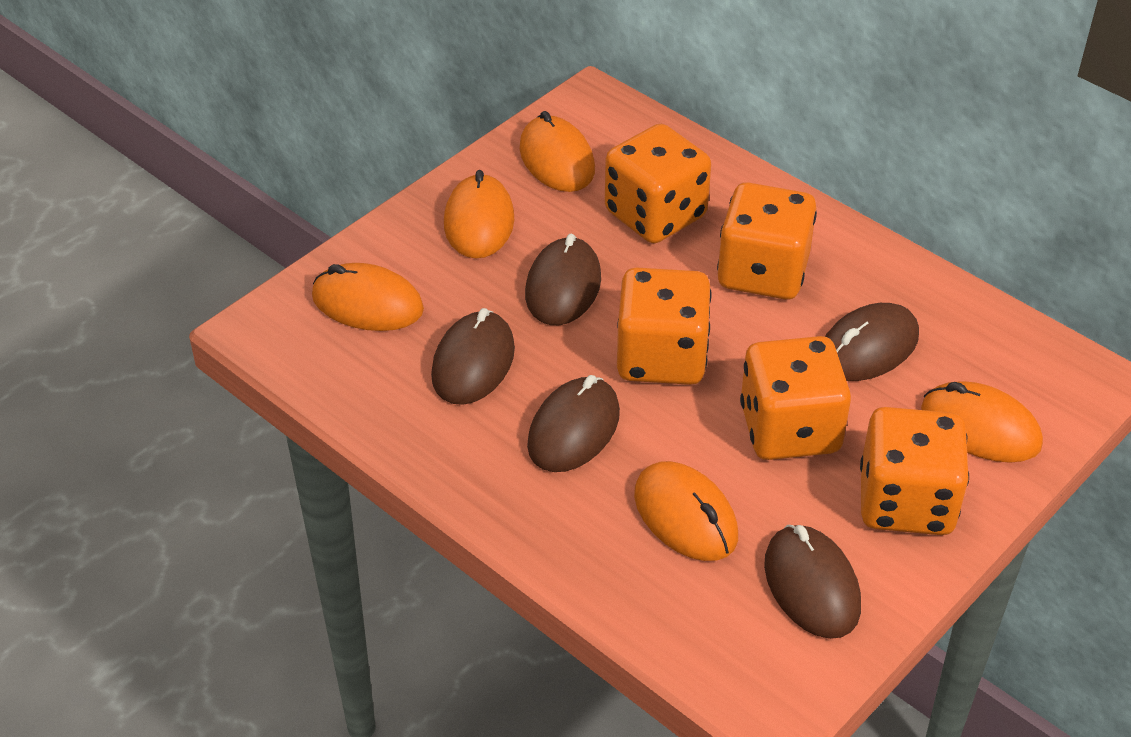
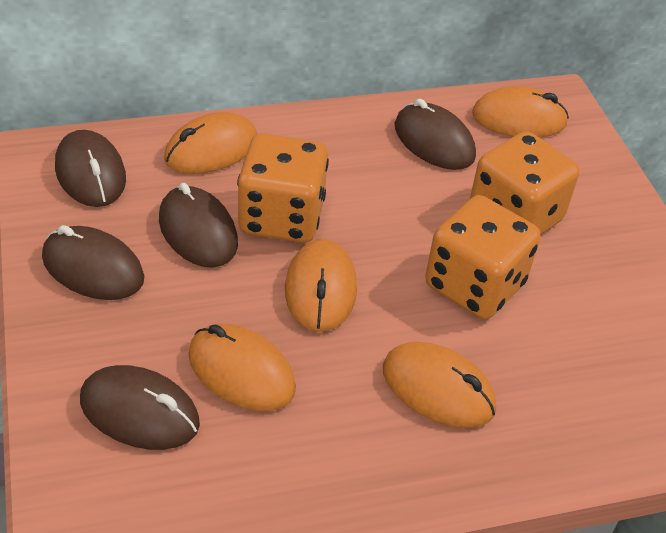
orange dice: 5 -> 3

